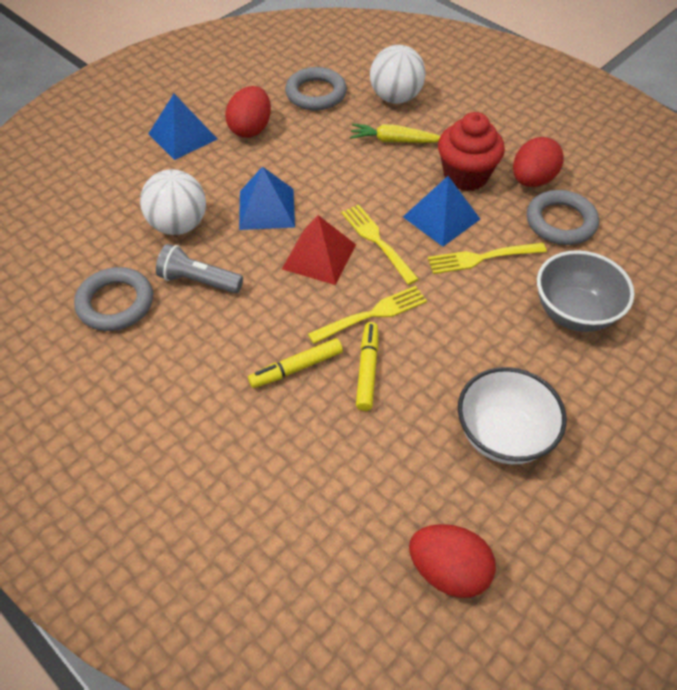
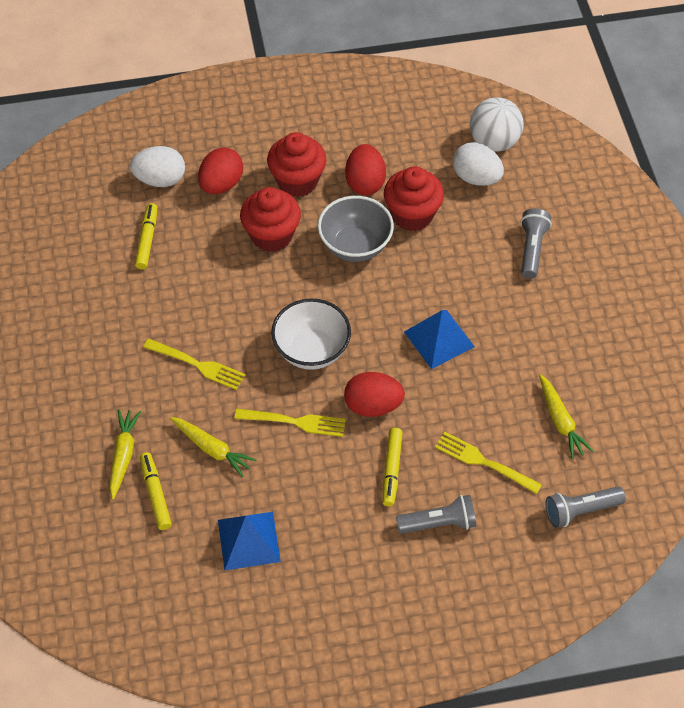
blue pyramid: 3 -> 2
grey flashlight: 1 -> 3
grey ring: 3 -> 0
red cupcake: 1 -> 3
red pyramid: 1 -> 0
white ball: 2 -> 1
white egg: 0 -> 2
yellow carrot: 1 -> 3
yellow marker: 2 -> 3

